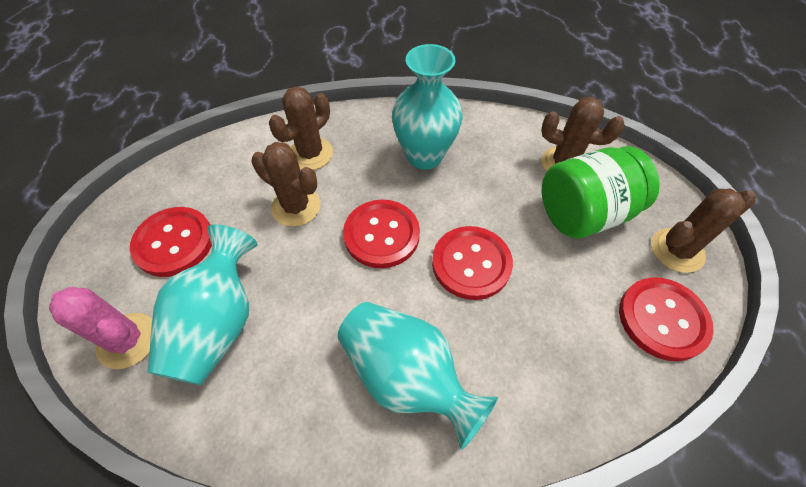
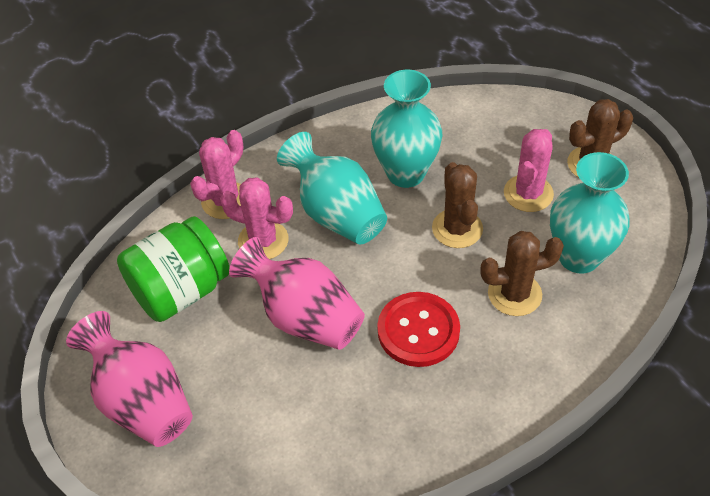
brown cactus: 4 -> 3
pink cactus: 1 -> 3
pink vase: 0 -> 2
red button: 4 -> 1

